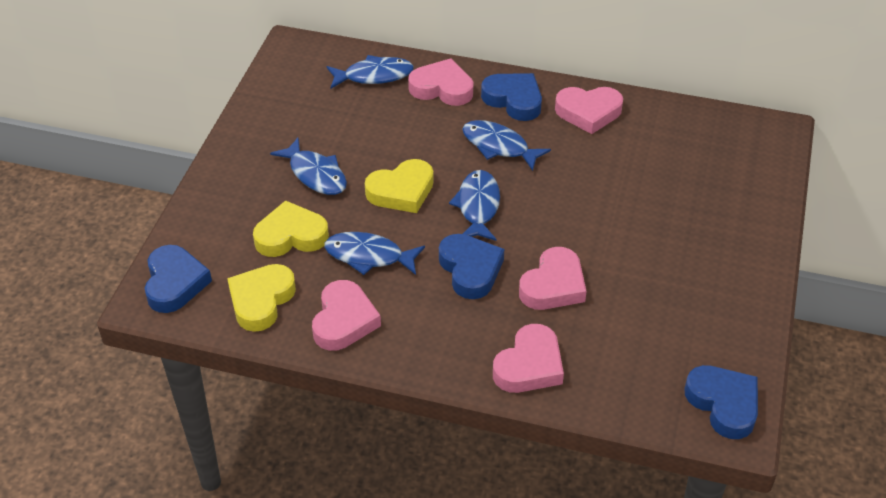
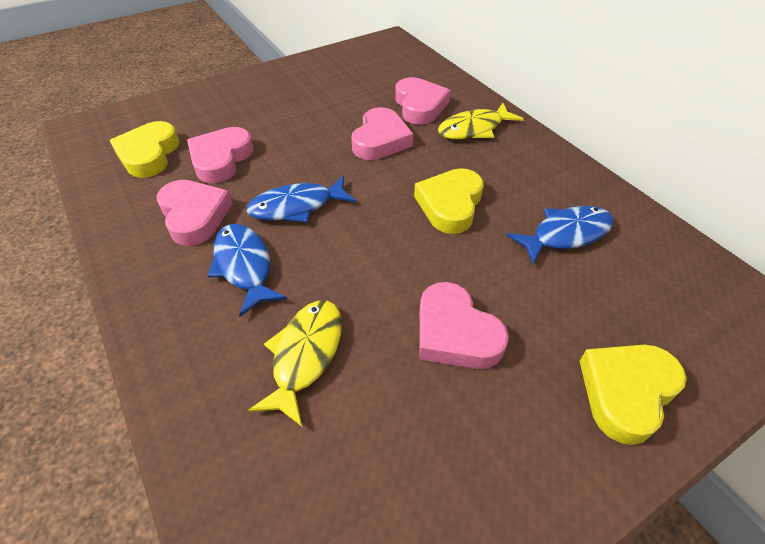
blue fish: 5 -> 3
blue heart: 4 -> 0
yellow fish: 0 -> 2

